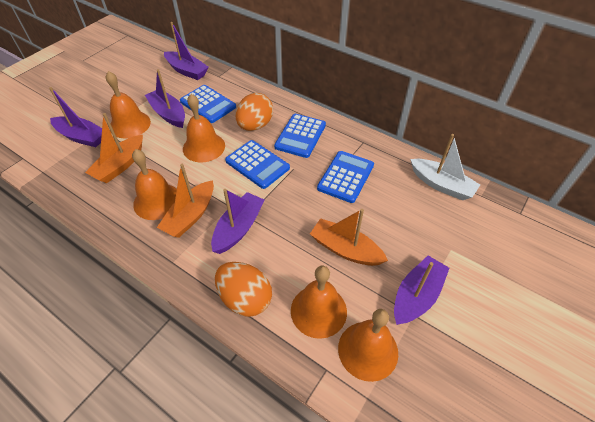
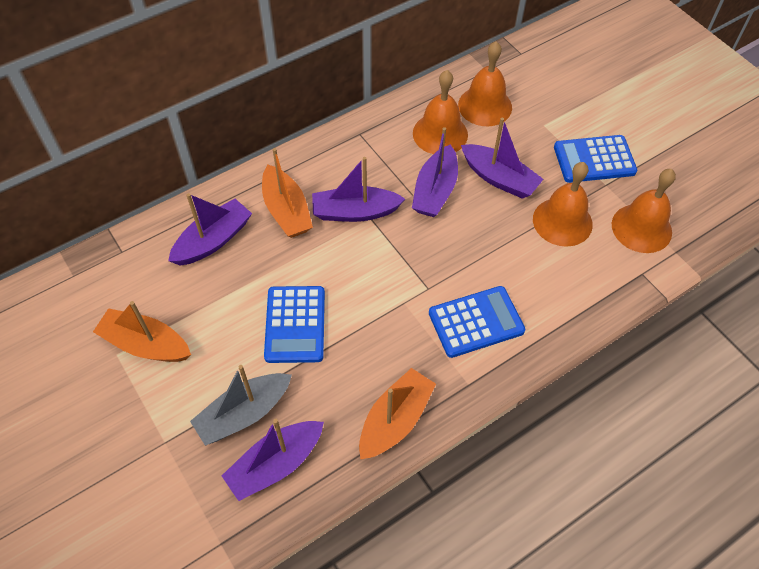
blue calculator: 4 -> 3
grey boat: 0 -> 1
orange bell: 5 -> 4
orange egg: 2 -> 0
white boat: 1 -> 0

